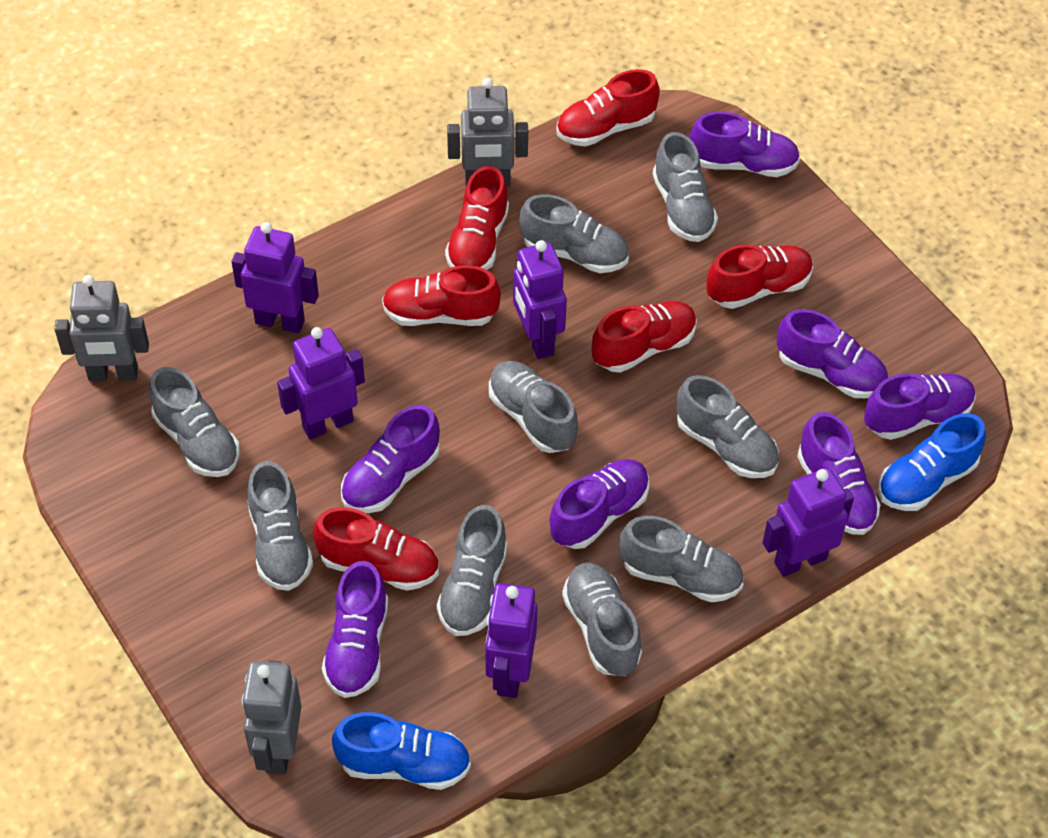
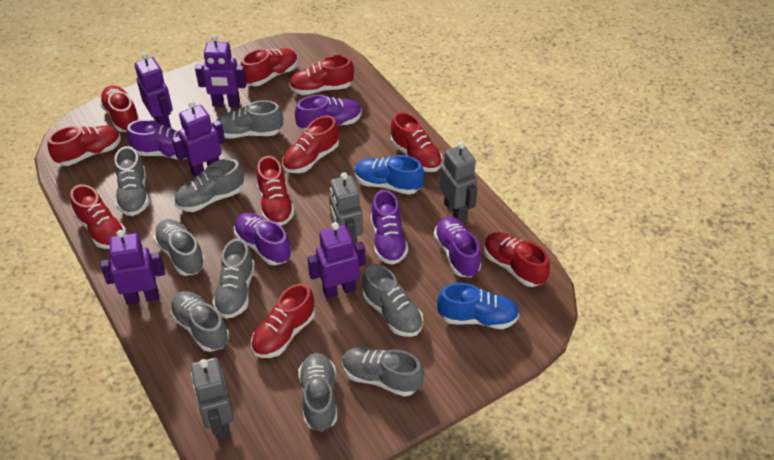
purple shoe: 7 -> 5
red shoe: 6 -> 10

